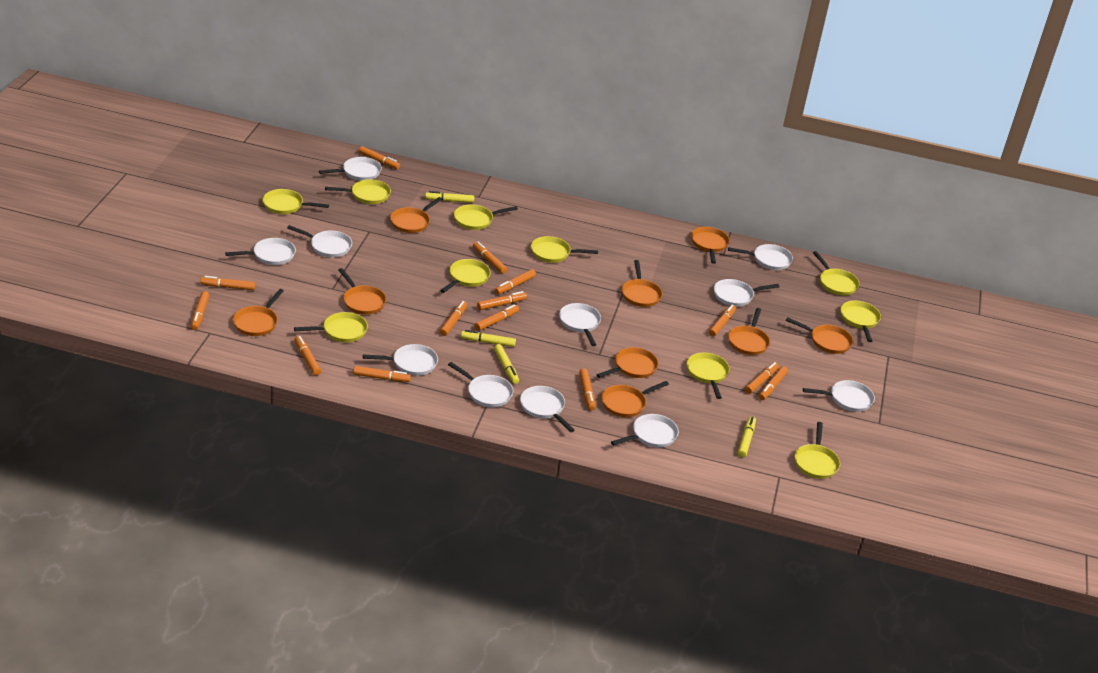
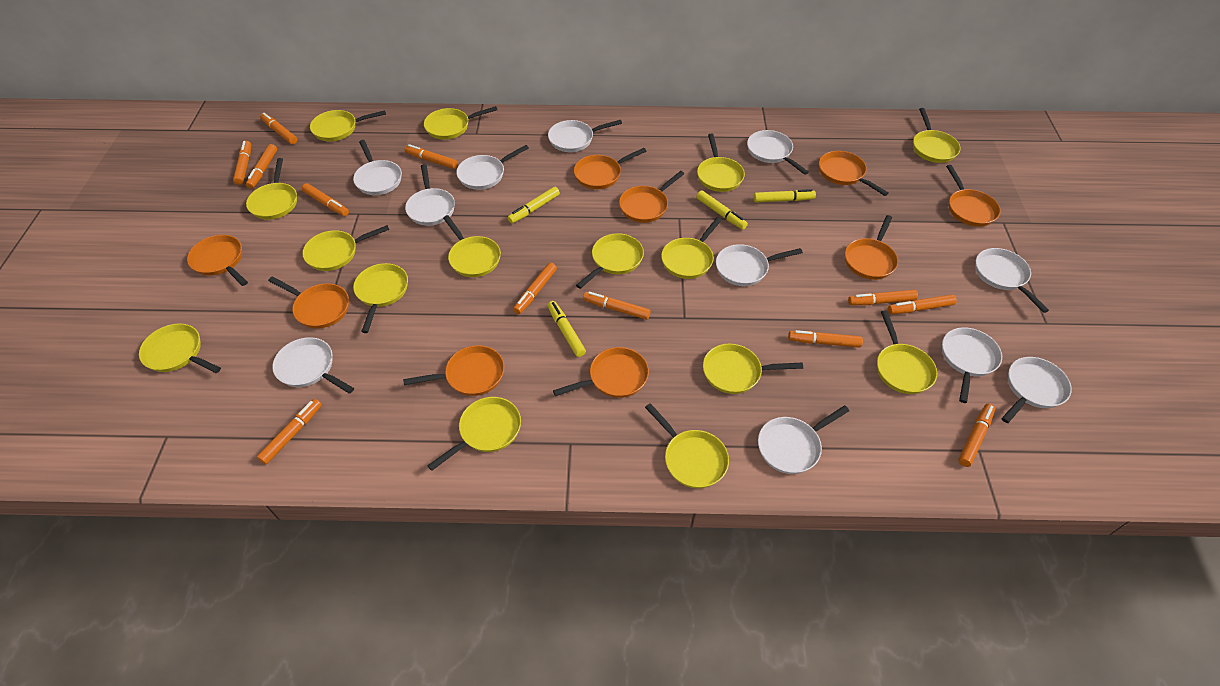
orange marker: 14 -> 12
yellow pan: 10 -> 15

